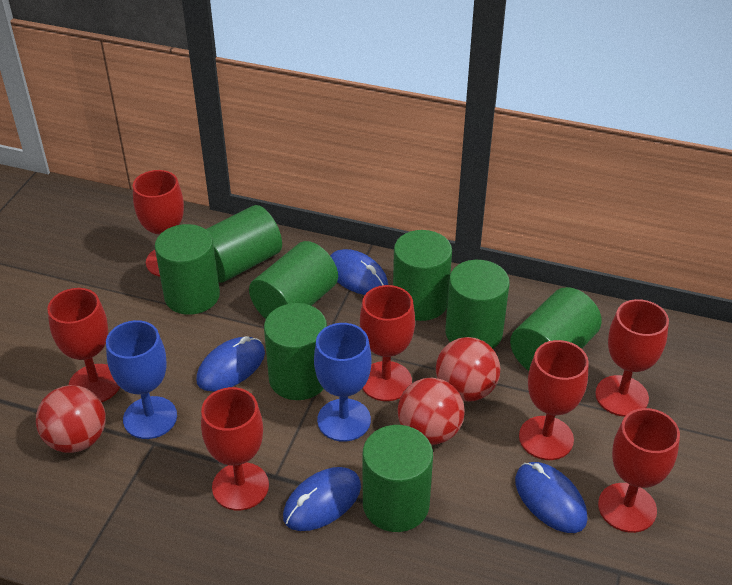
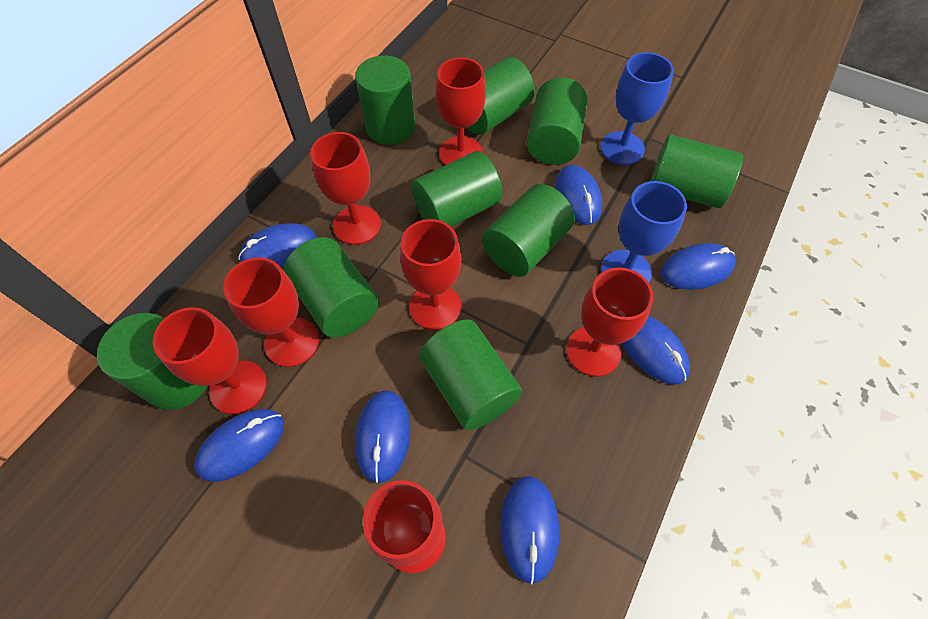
blue mouse: 4 -> 7
green cylinder: 8 -> 9
red ball: 3 -> 0

